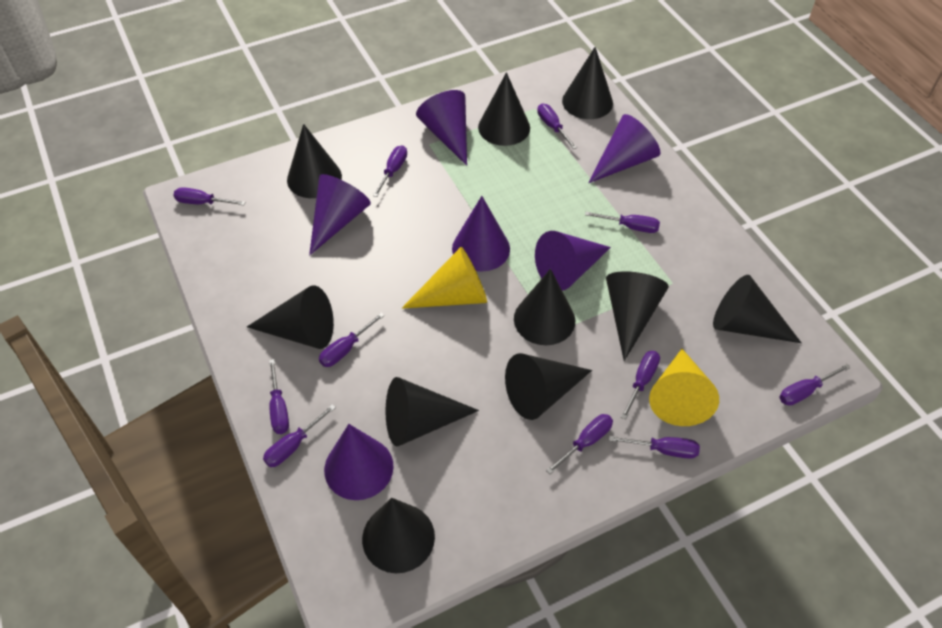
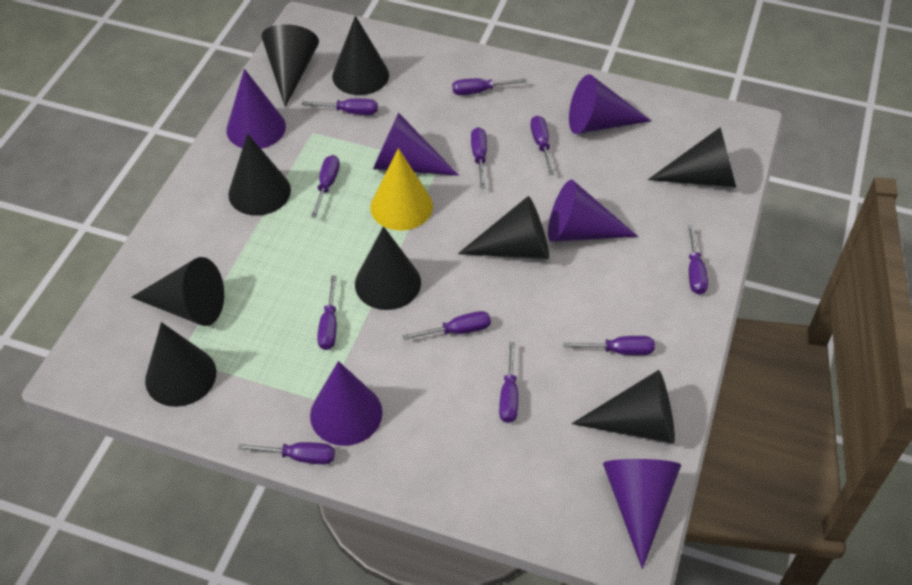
black cone: 10 -> 9
yellow cone: 2 -> 1

